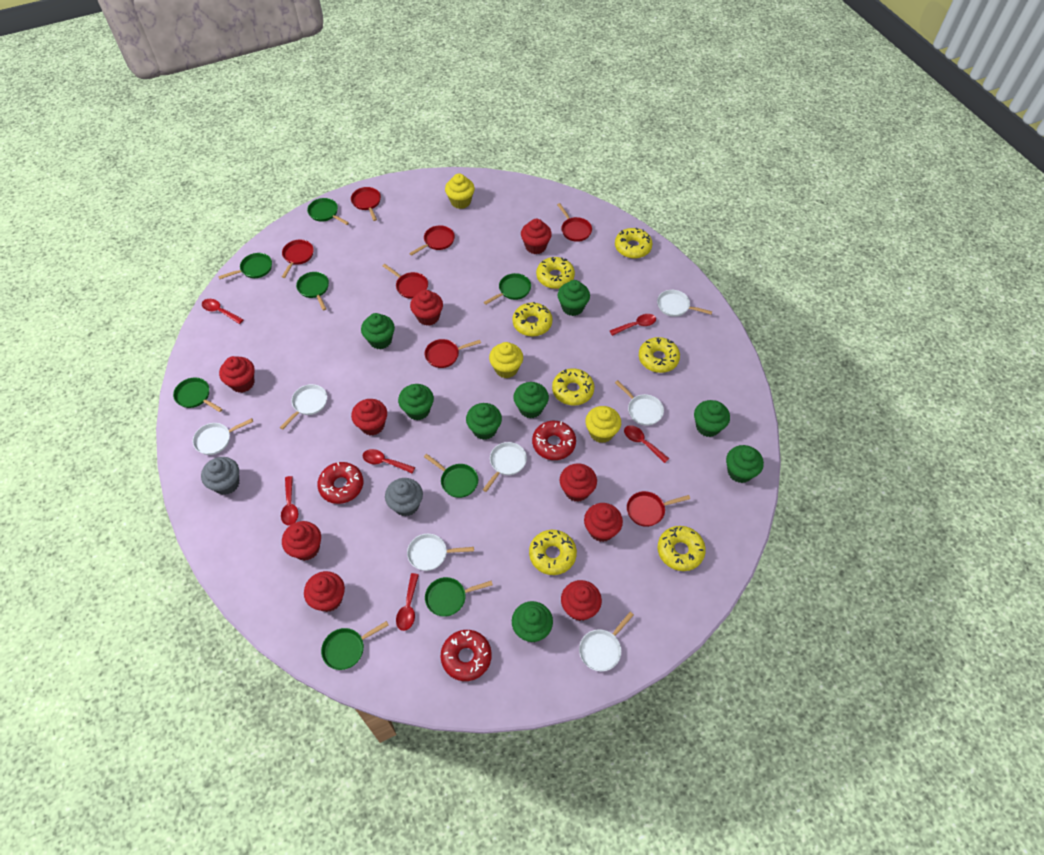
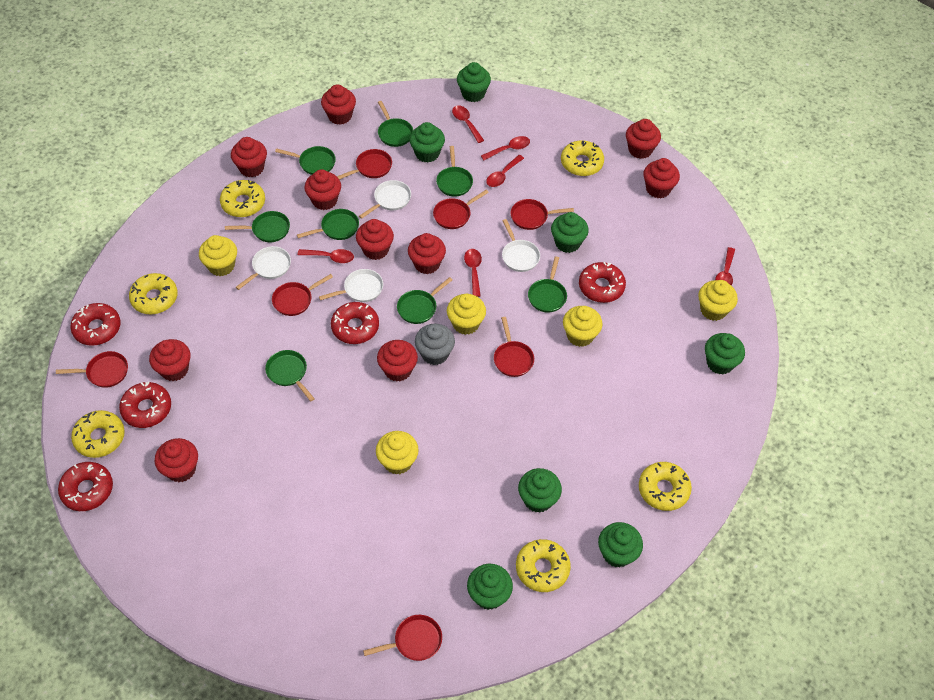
green cupcake: 8 -> 7
grey cupcake: 2 -> 1
red cupcake: 9 -> 10
red donut: 3 -> 5
white pan: 7 -> 4
yellow cupcake: 3 -> 5
yellow donut: 7 -> 6

